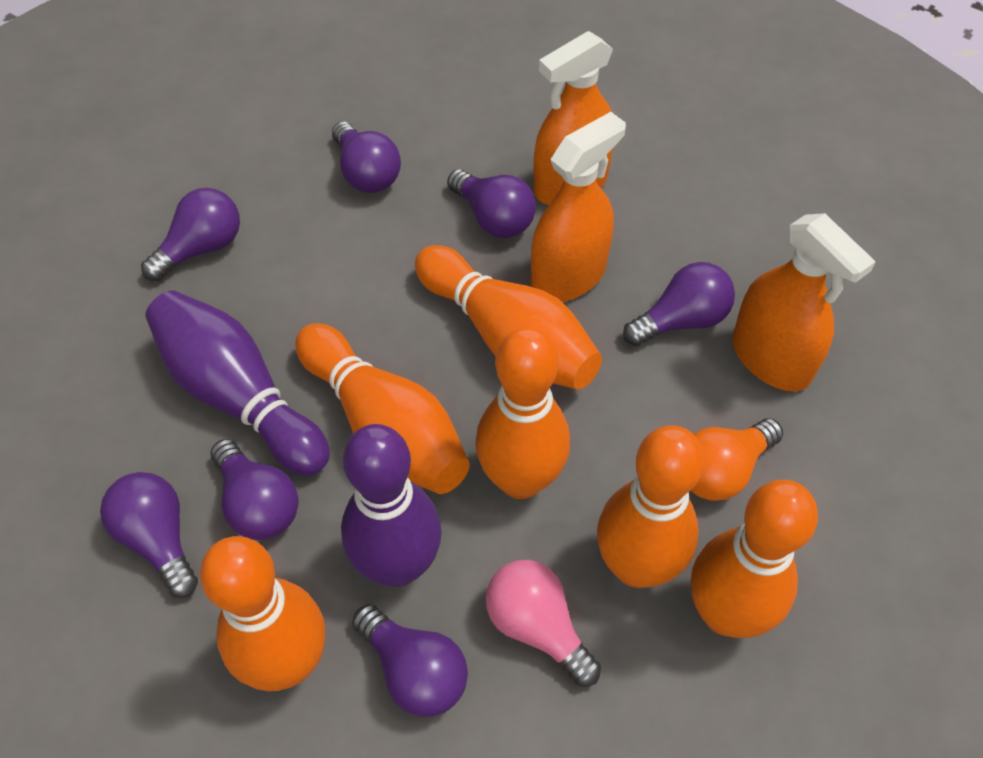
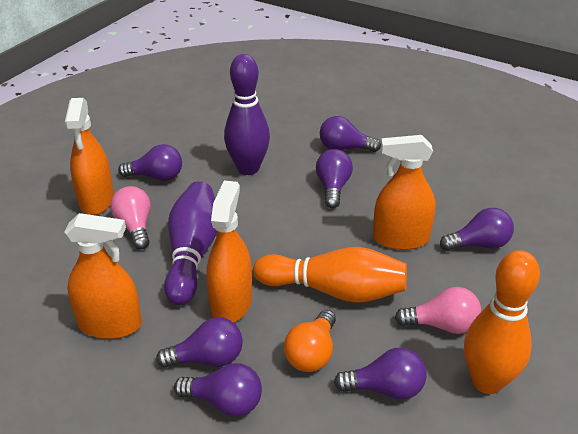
orange bowling pin: 6 -> 2
orange spray bottle: 3 -> 4
pink light bulb: 1 -> 2

